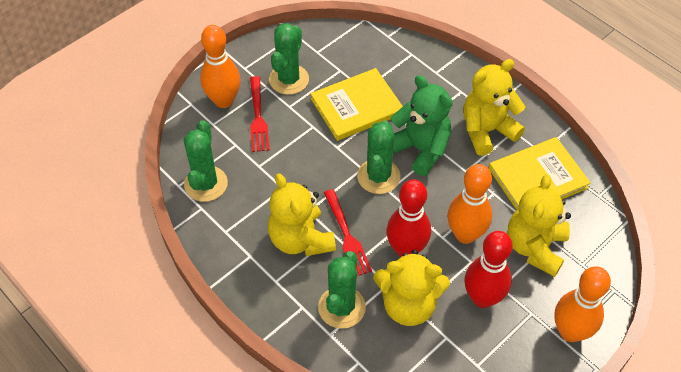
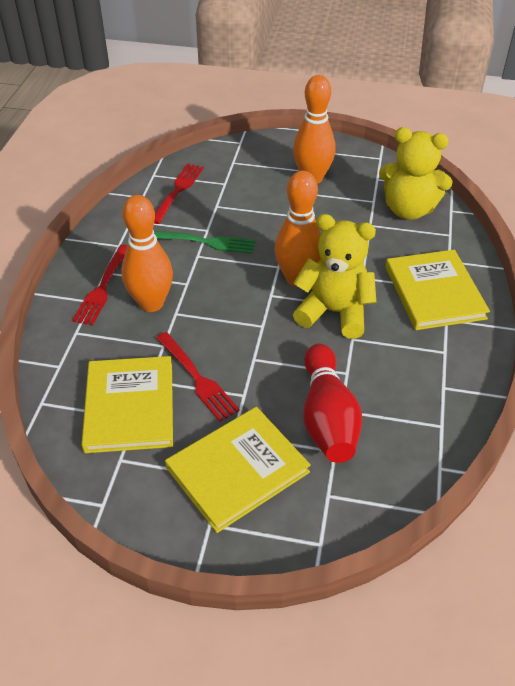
green cactus: 4 -> 0
green fork: 0 -> 1
green teddy bear: 1 -> 0
red bowling pin: 2 -> 1
red fork: 2 -> 3
yellow book: 2 -> 3
yellow teddy bear: 4 -> 2

